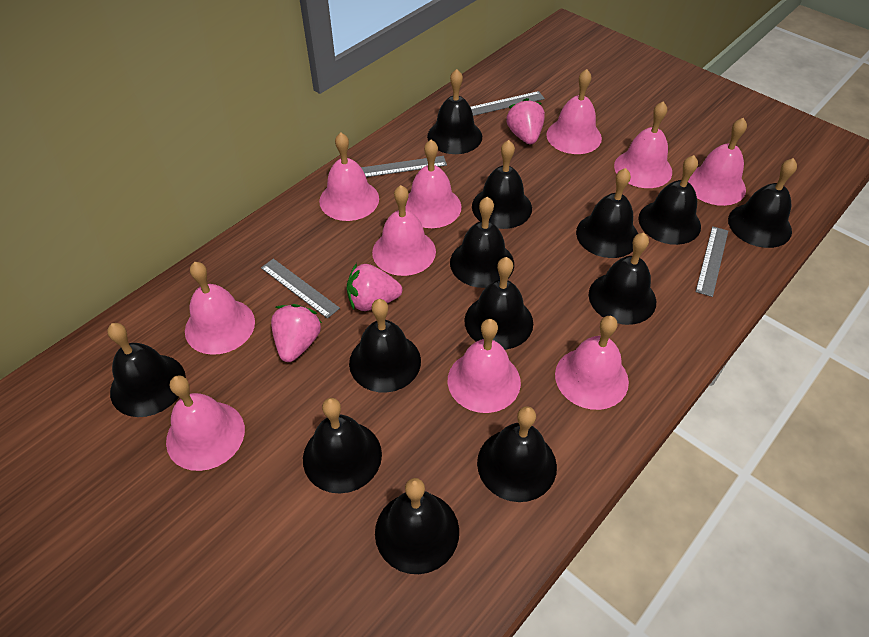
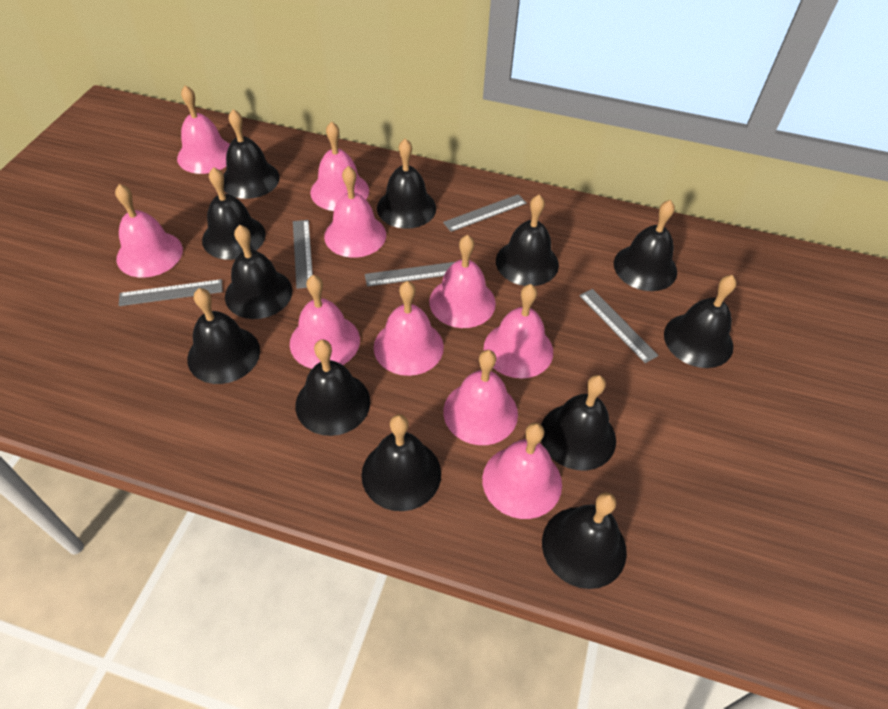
black bell: 13 -> 12
grey ruler: 4 -> 5
pink strawberry: 3 -> 0

